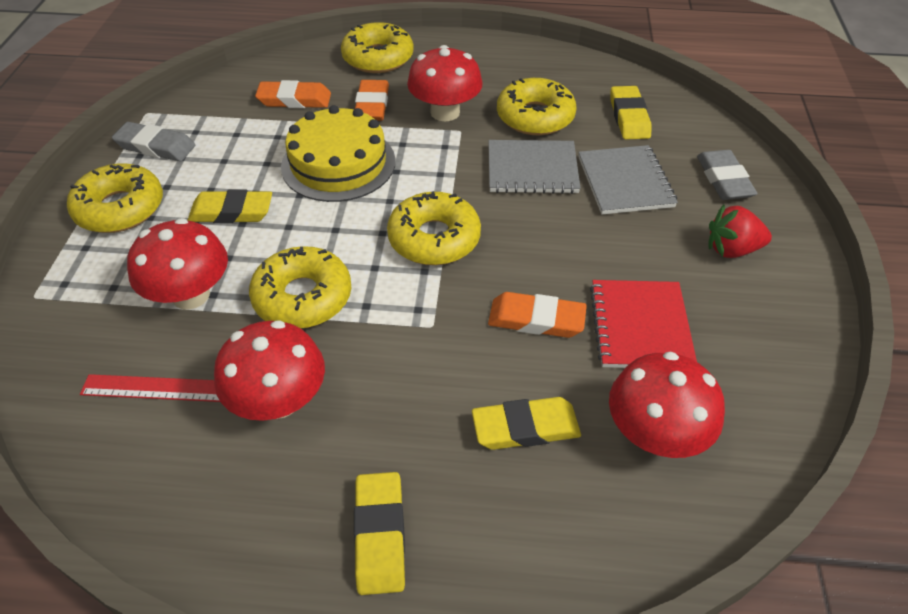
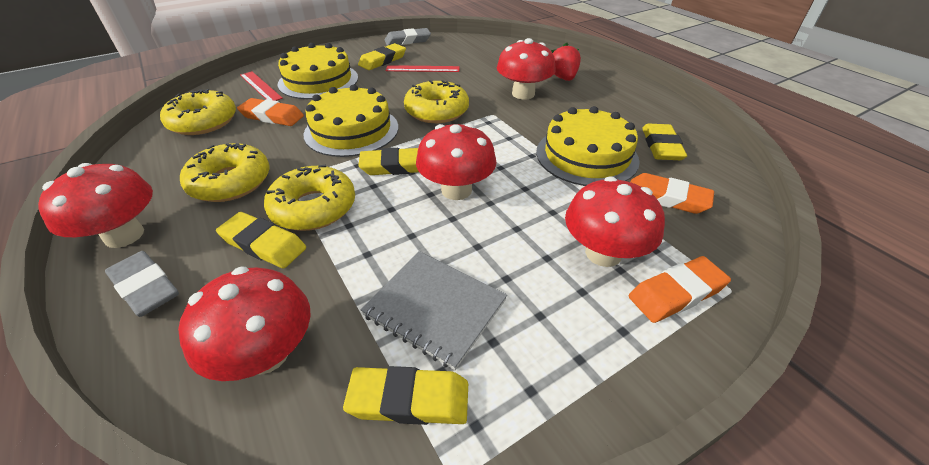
grey notebook: 2 -> 1
red mushroom: 4 -> 5
red notebook: 1 -> 0
red ruler: 1 -> 2
yellow cake: 1 -> 3
yellow donut: 5 -> 4
yellow eraser: 4 -> 5

